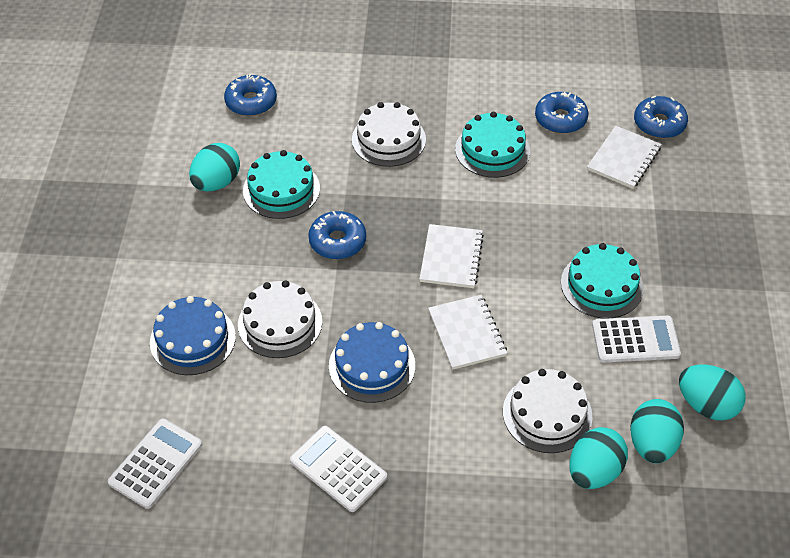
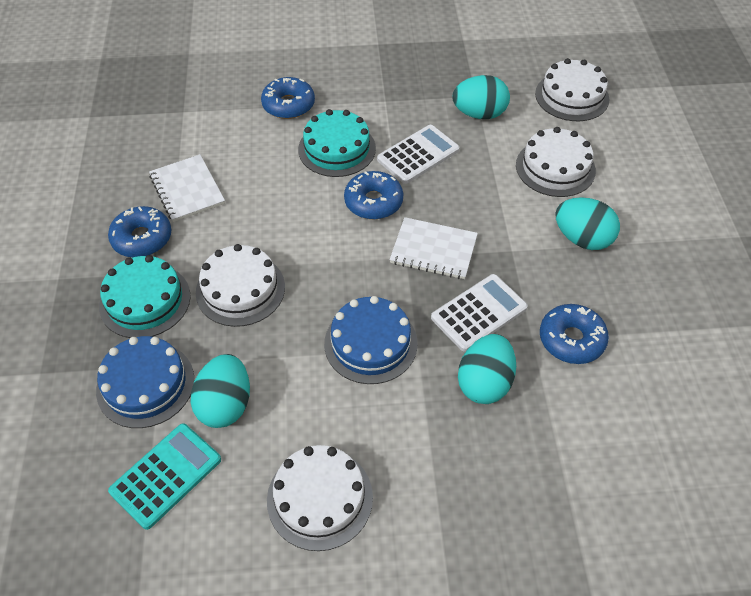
turquoise cake: 3 -> 2
turquoise calculator: 0 -> 1
white cake: 3 -> 4
white calculator: 3 -> 2
white notebook: 3 -> 2

